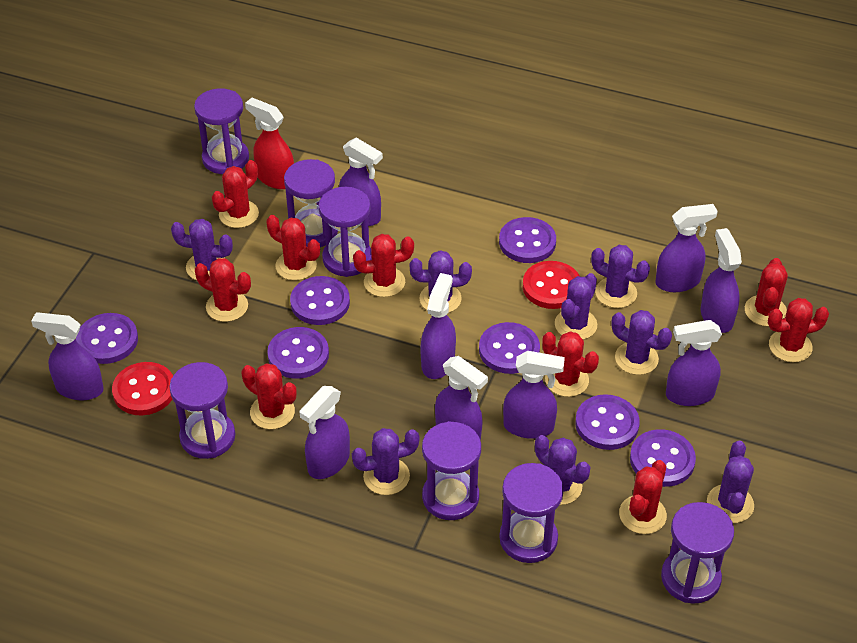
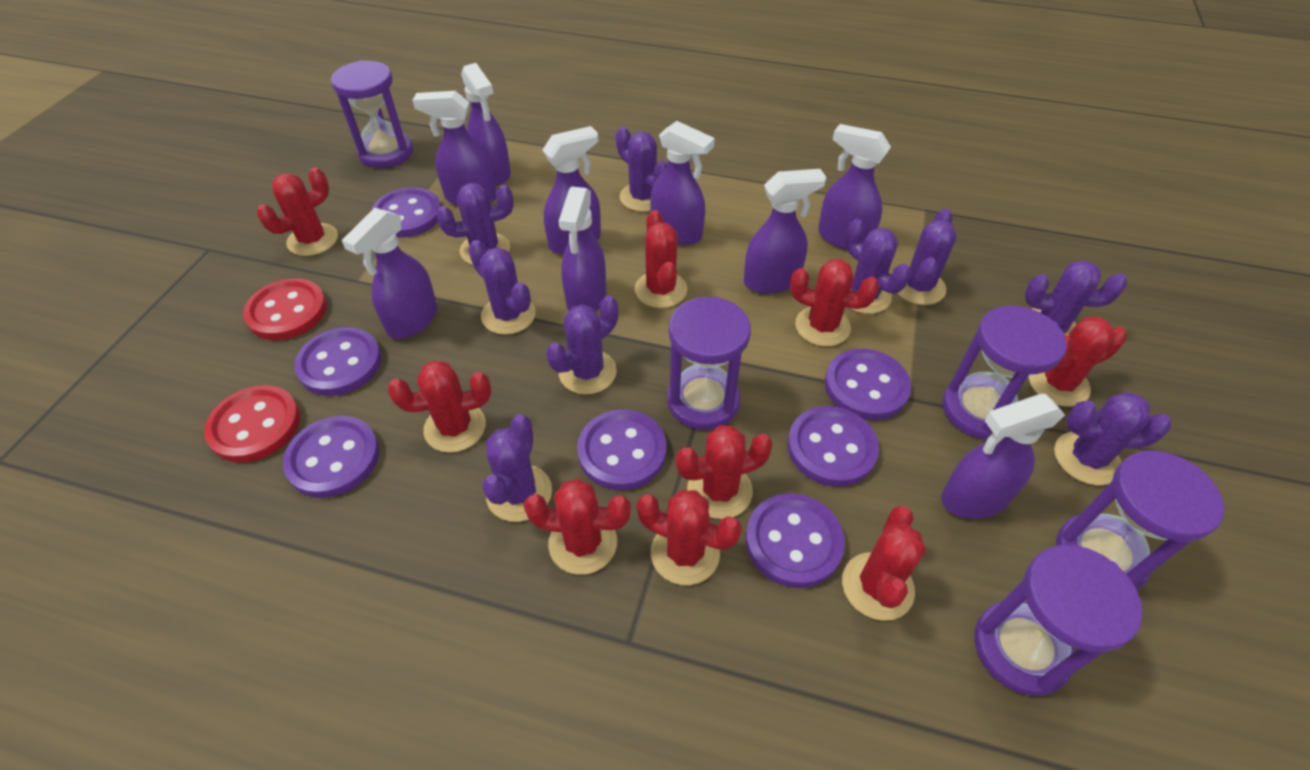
purple cactus: 8 -> 9
purple hourglass: 7 -> 5
red spray bottle: 1 -> 0

